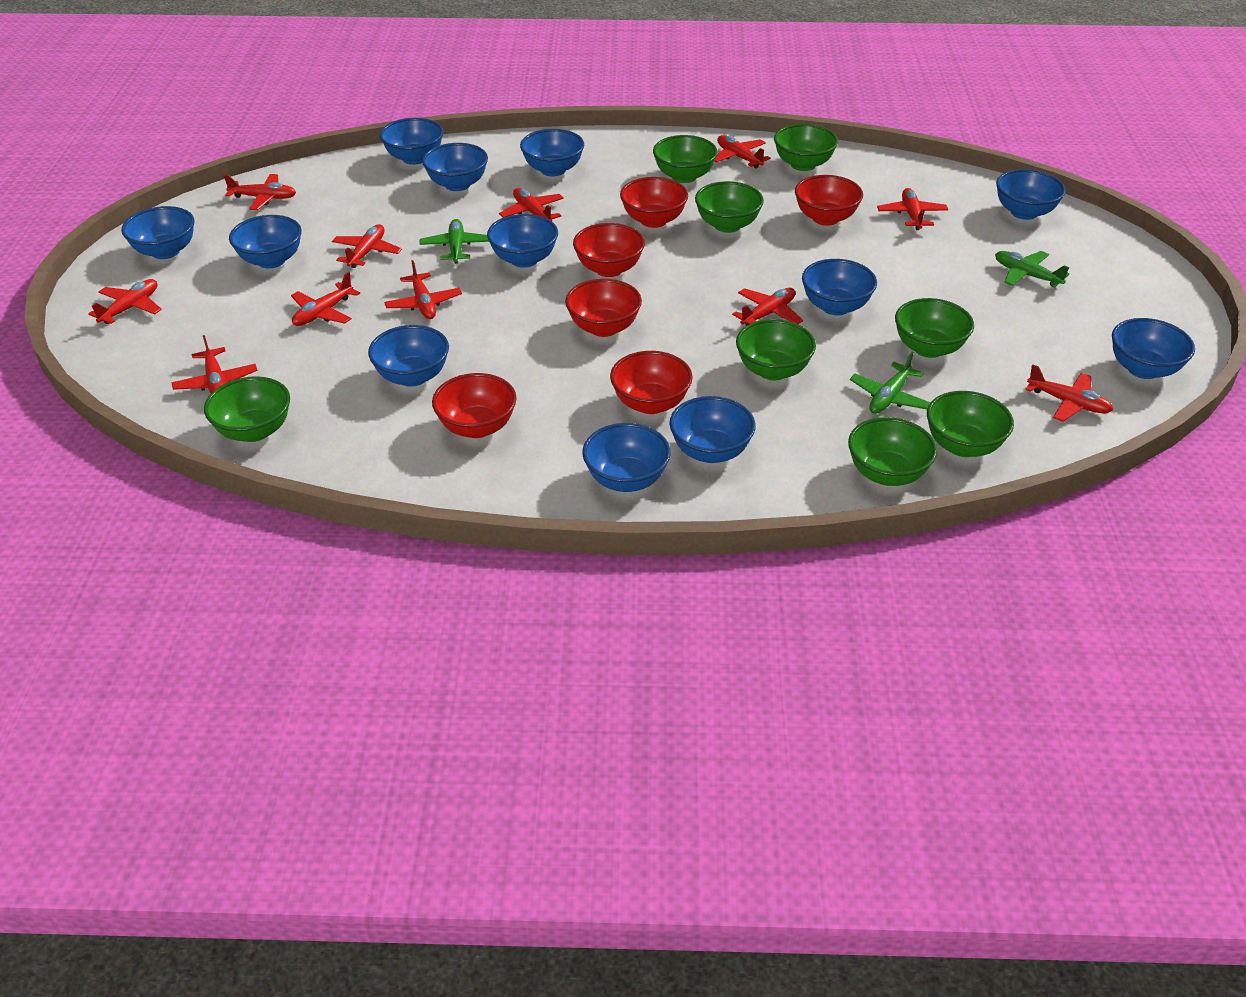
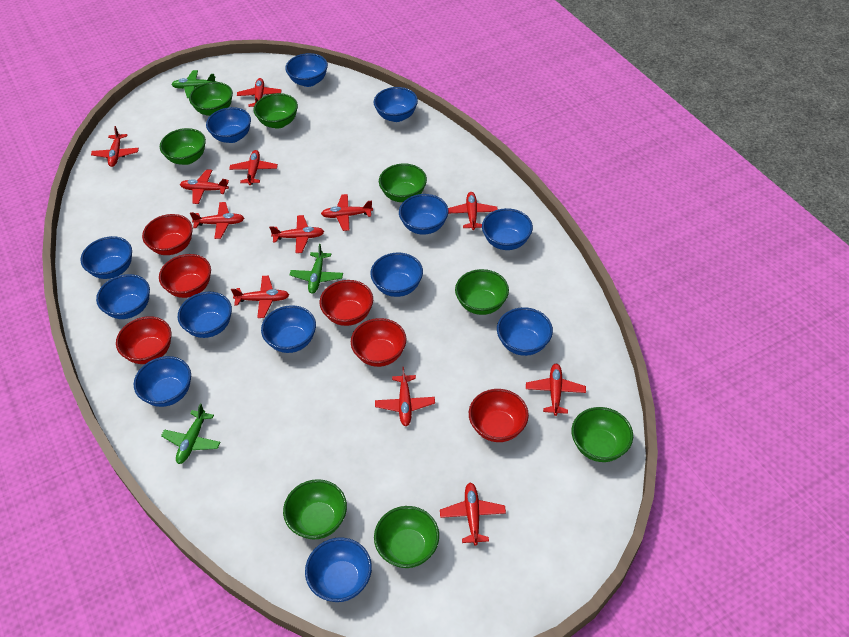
blue bowl: 12 -> 13
red plane: 11 -> 12

